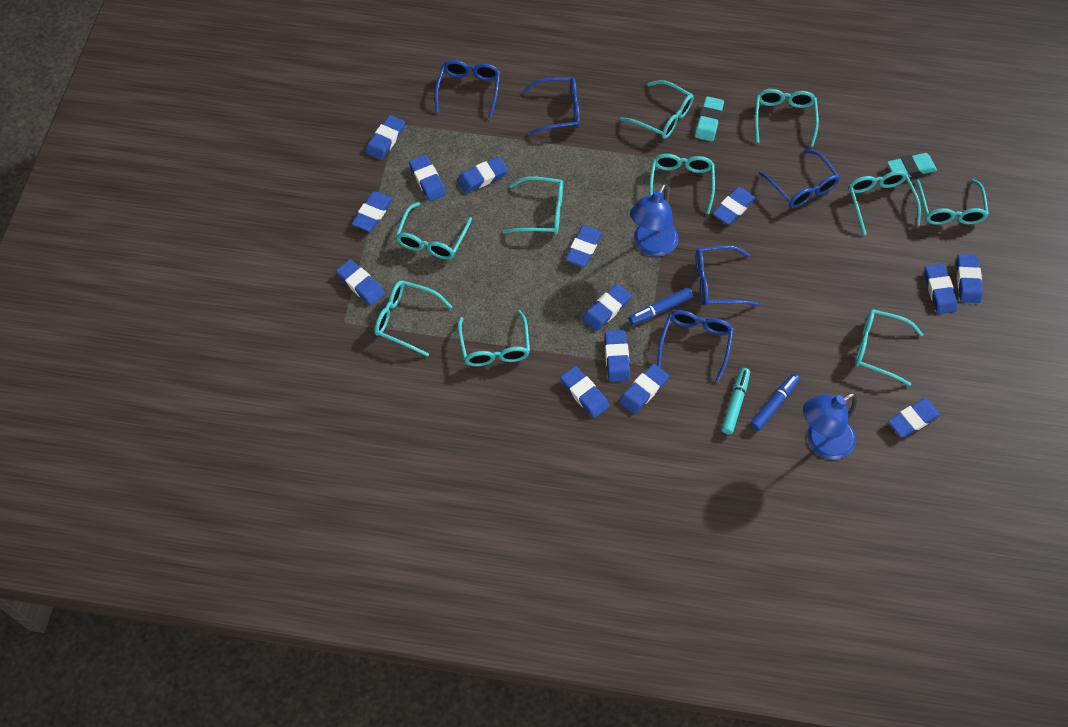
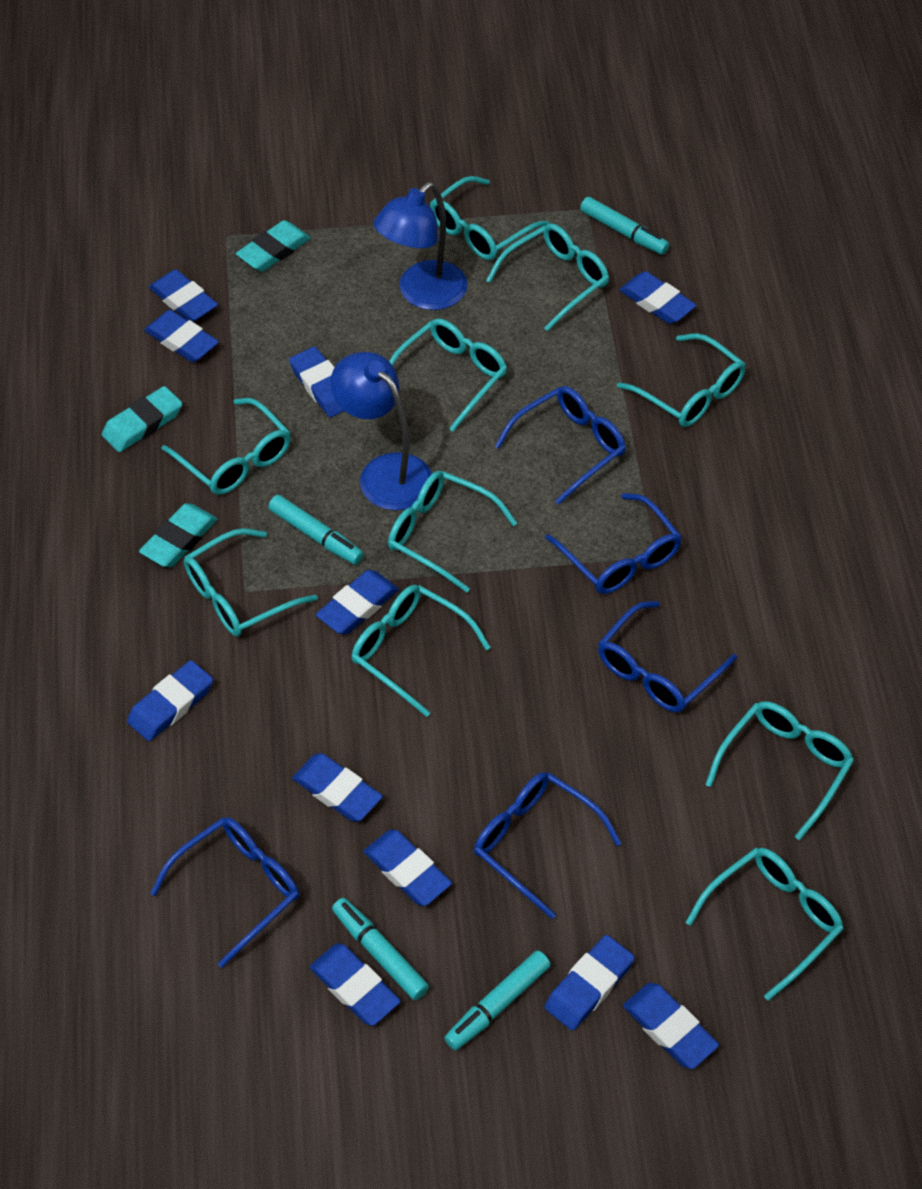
blue eraser: 14 -> 11
blue marker: 2 -> 0
turquoise eraser: 2 -> 3
turquoise marker: 1 -> 4

